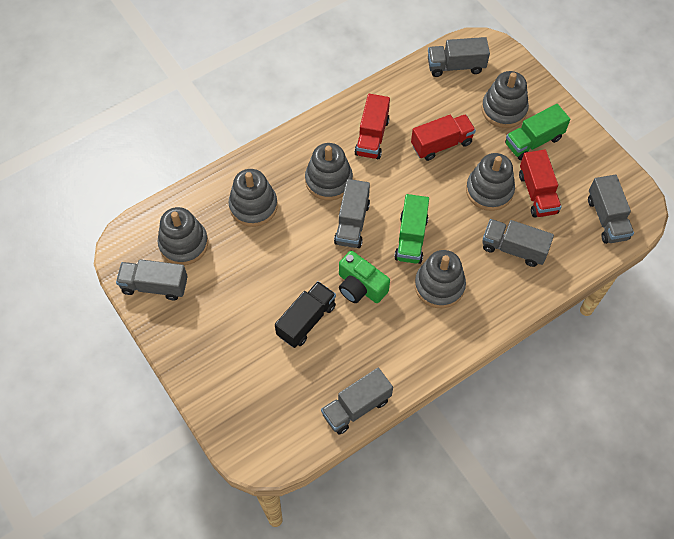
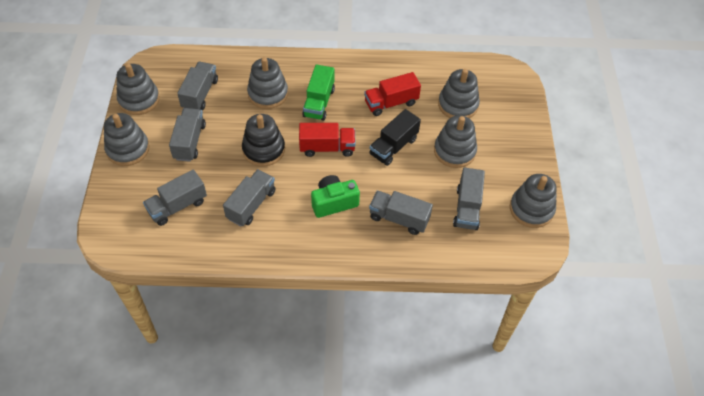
black stacking toy: 0 -> 1
green truck: 2 -> 1
red truck: 3 -> 2

